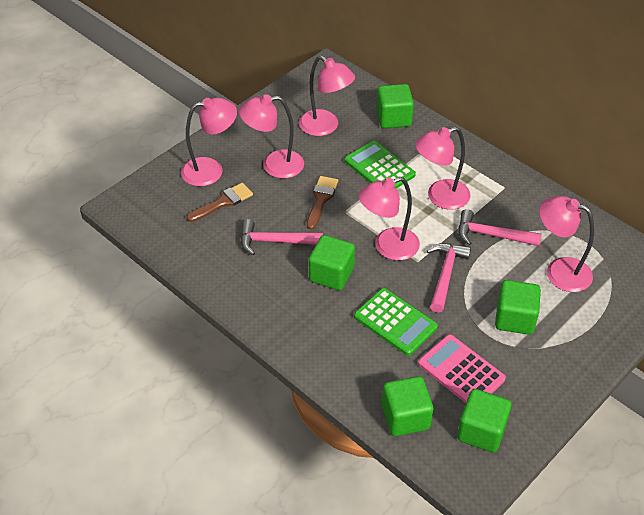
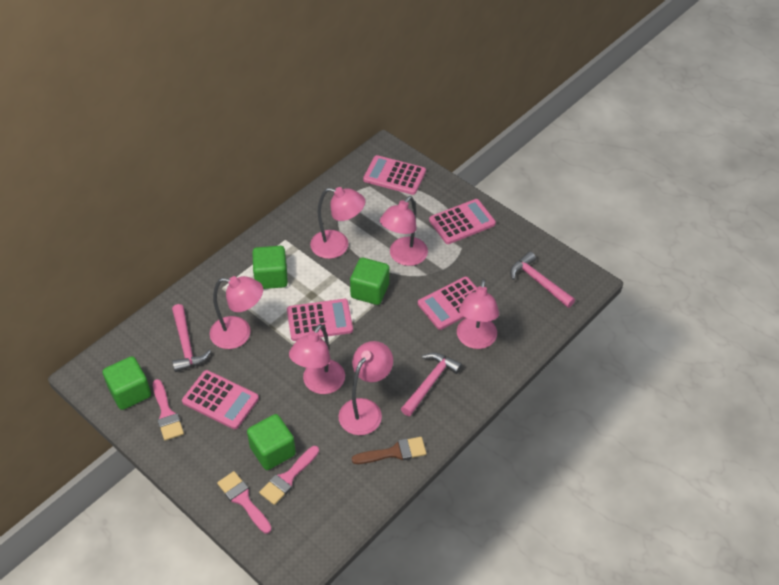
brown brush: 2 -> 1
green calculator: 2 -> 0
green cube: 5 -> 4
pink brush: 0 -> 3
pink calculator: 1 -> 5

